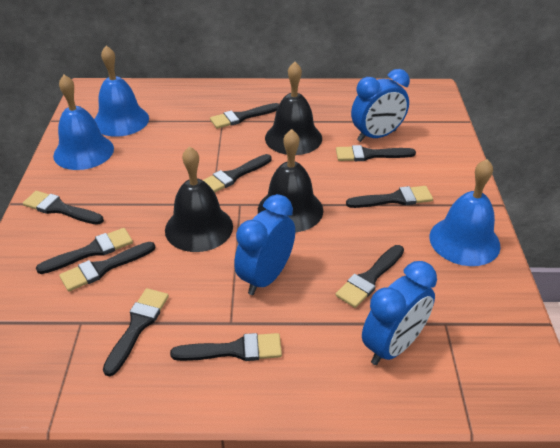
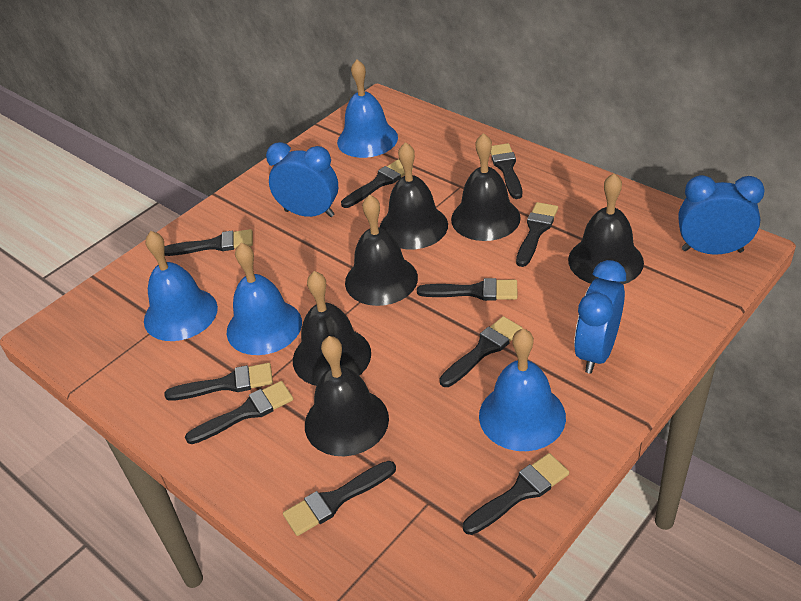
black bell: 3 -> 6
blue bell: 3 -> 4

